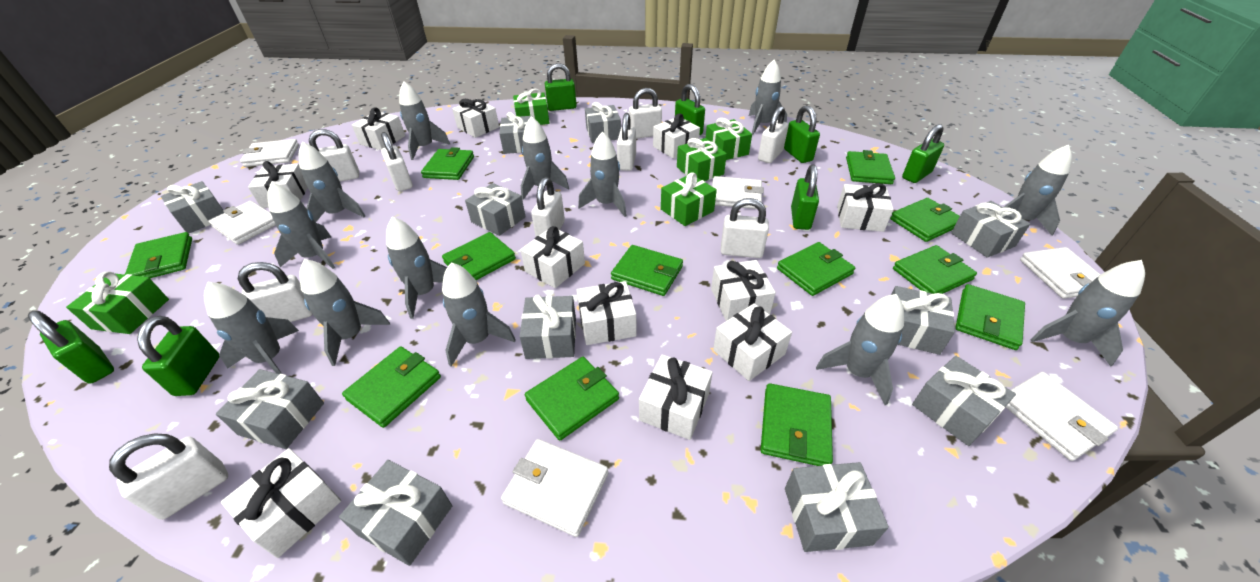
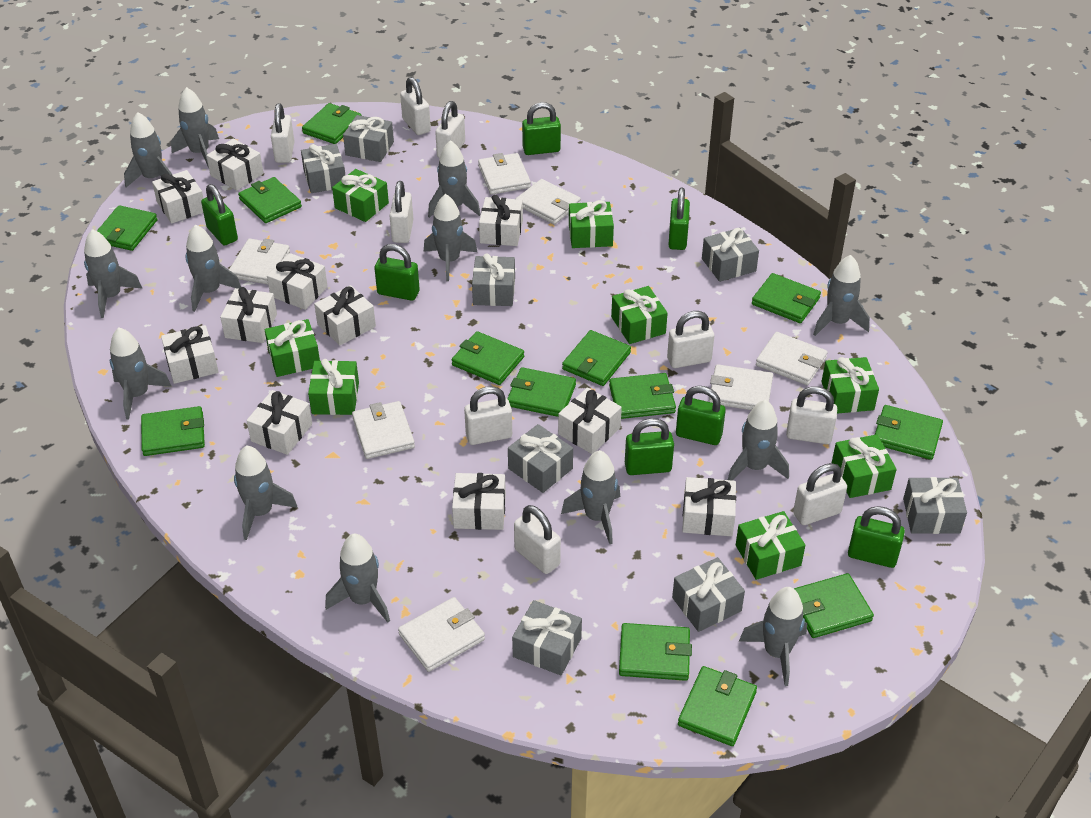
green gift: 5 -> 8
green wallet: 12 -> 13
grey gift: 11 -> 8
white wallet: 6 -> 7

